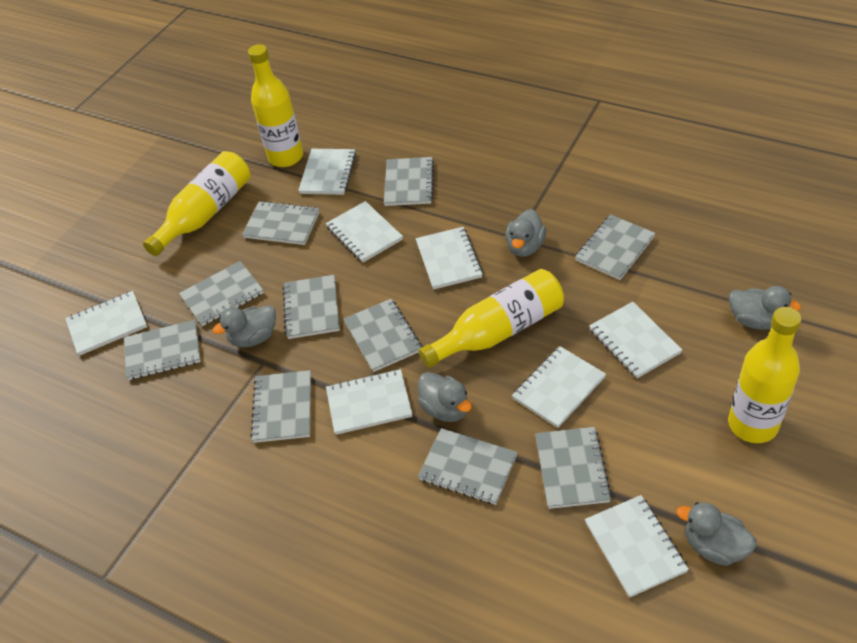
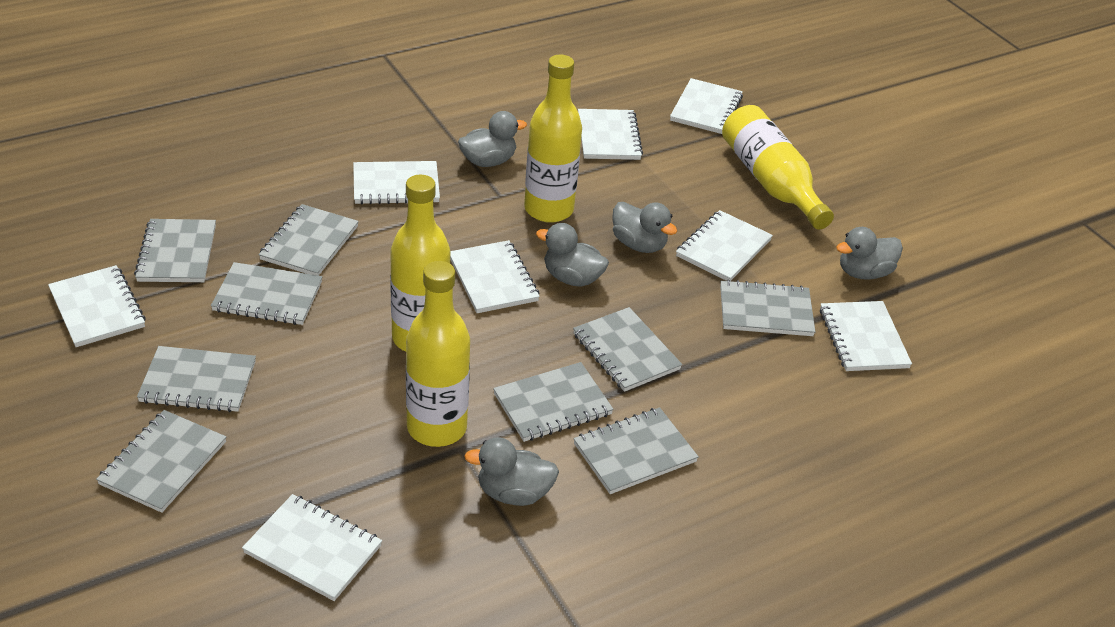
grey notebook: 10 -> 9

